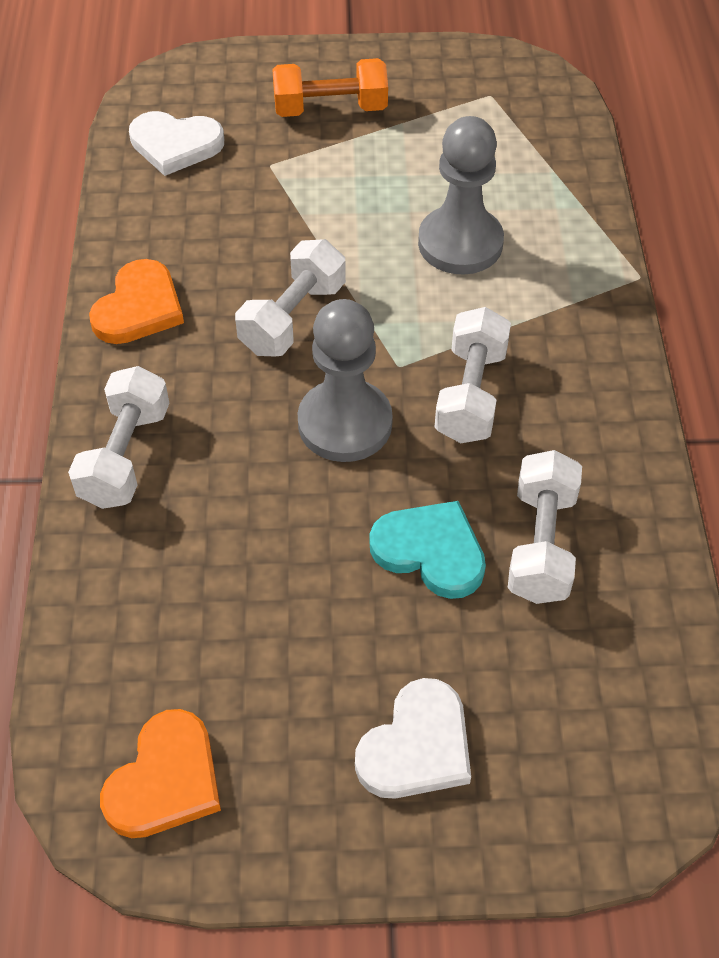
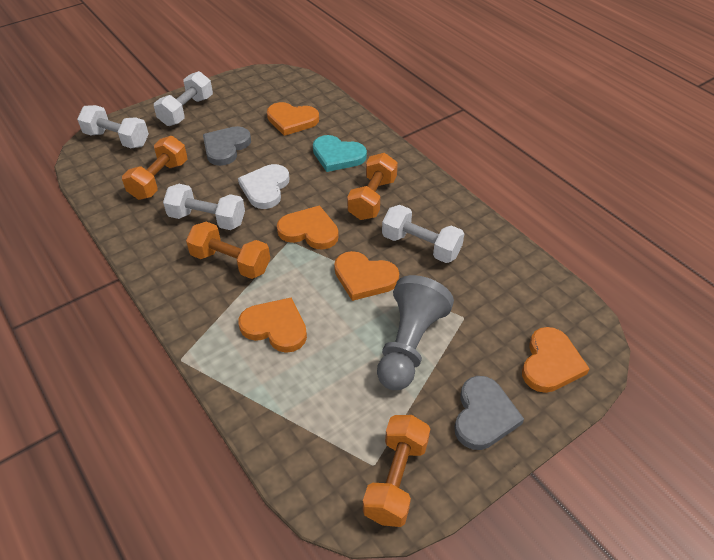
grey heart: 0 -> 2
grey pawn: 2 -> 1
orange dumbbell: 1 -> 4
orange heart: 2 -> 5
white heart: 2 -> 1

